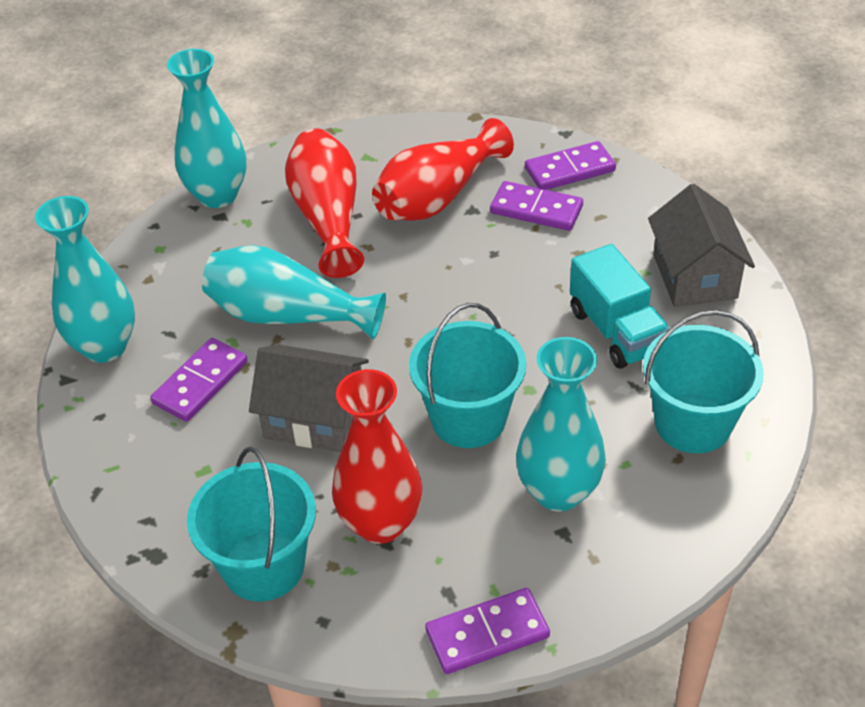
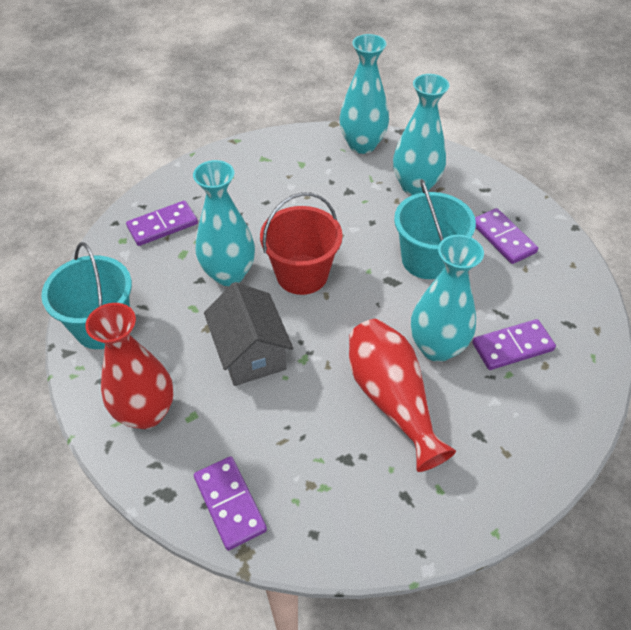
grey house: 2 -> 1
red bucket: 0 -> 1
red vase: 3 -> 2
turquoise bucket: 3 -> 2
turquoise truck: 1 -> 0

